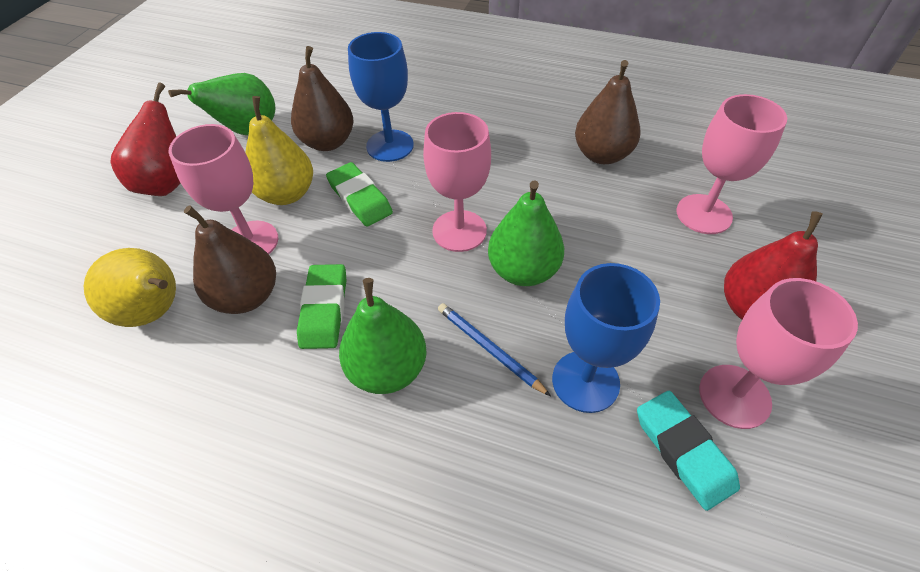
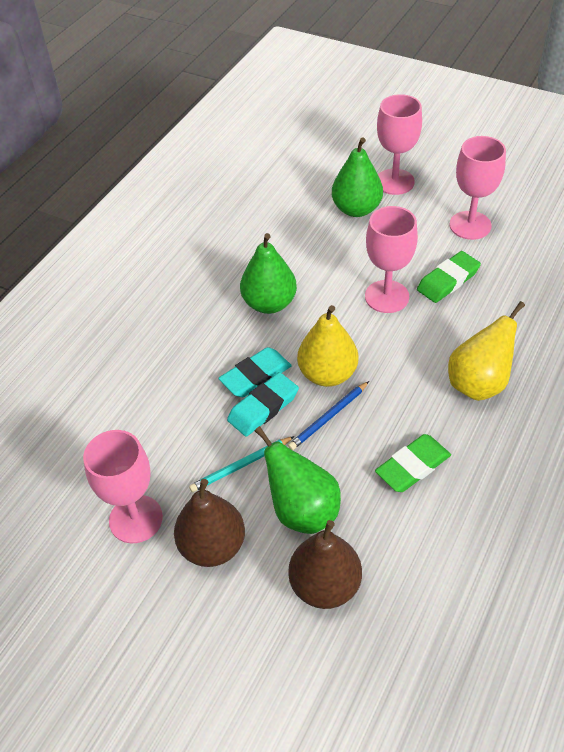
blue goblet: 2 -> 0
brown pear: 3 -> 2
red pear: 2 -> 0
turquoise eraser: 1 -> 2
turquoise pencil: 0 -> 1

